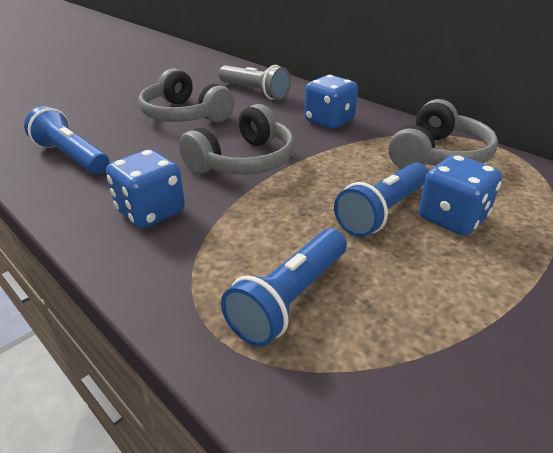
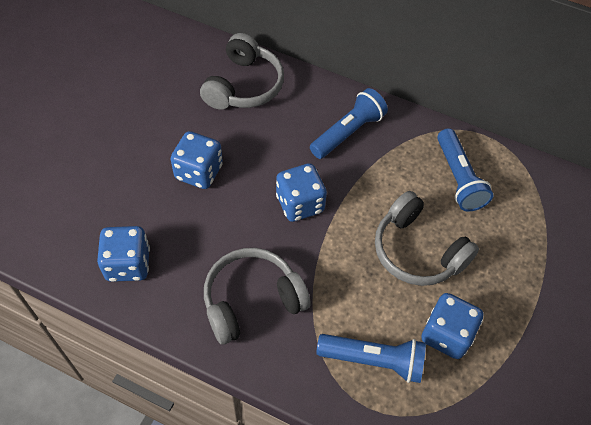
blue dice: 3 -> 4
grey flashlight: 1 -> 0

